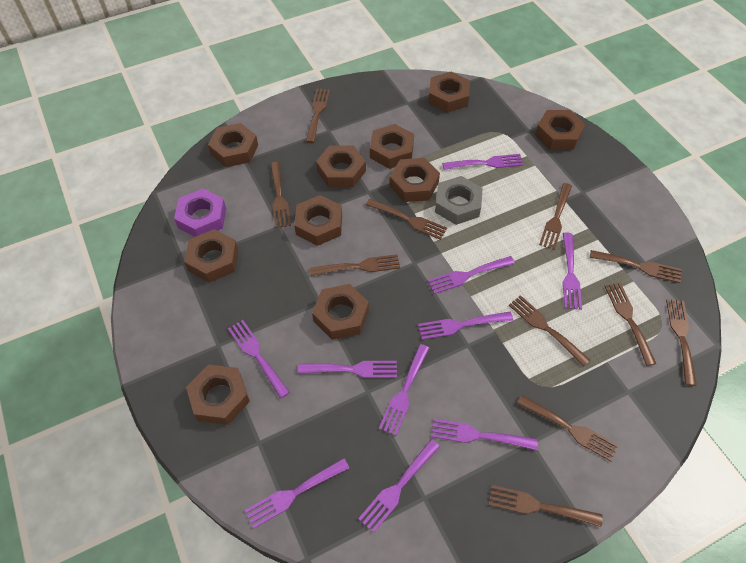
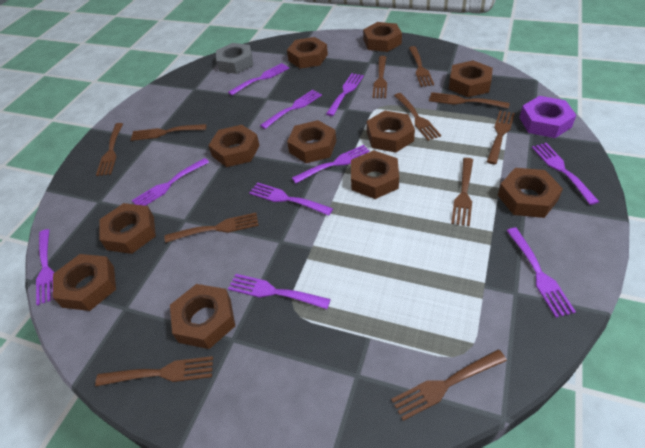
brown nut: 10 -> 11

